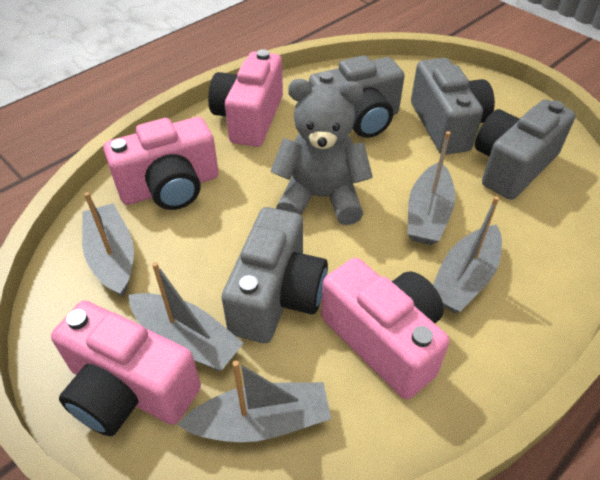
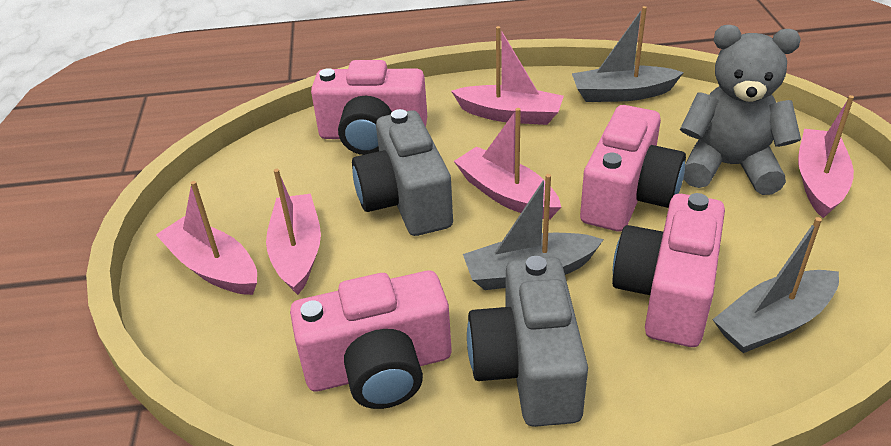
grey boat: 5 -> 3
grey camera: 4 -> 2
pink boat: 0 -> 5

